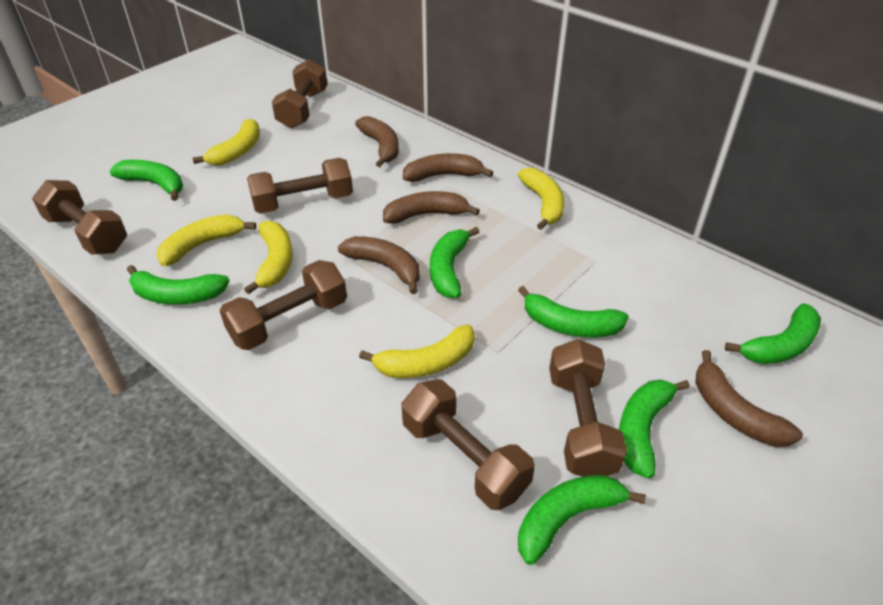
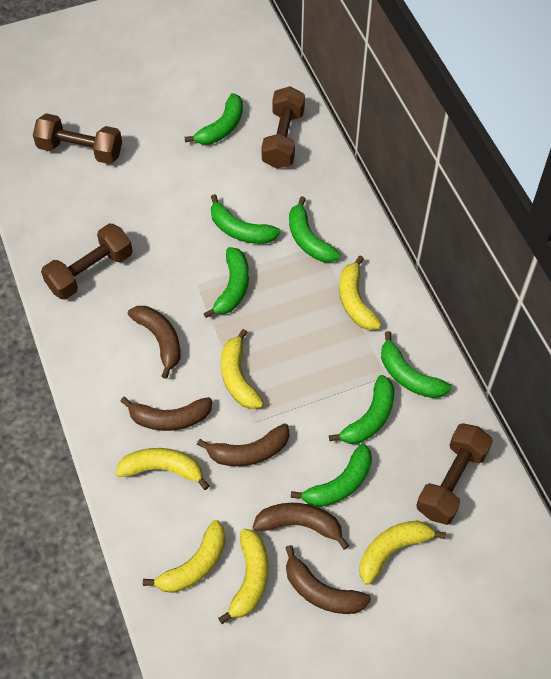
brown dumbbell: 6 -> 4
yellow banana: 5 -> 6

